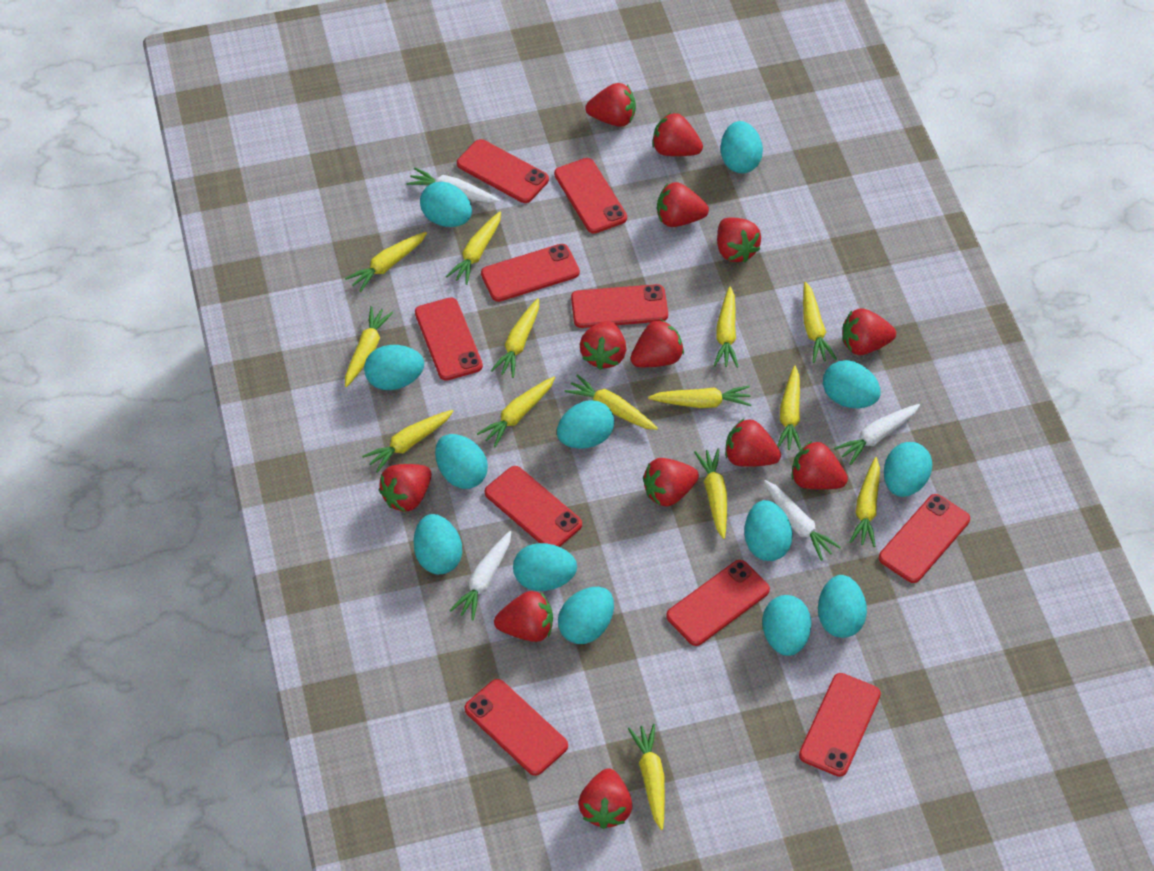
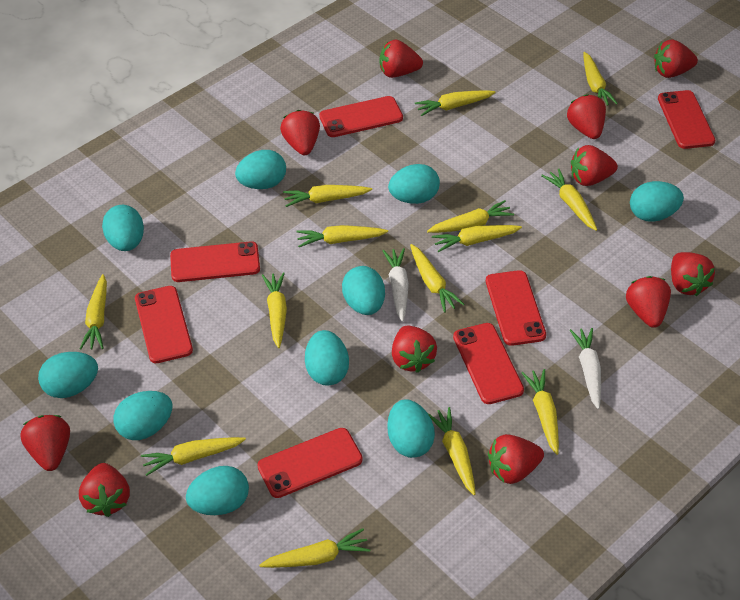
red phone: 10 -> 7
red strawberry: 13 -> 11
turquoise egg: 13 -> 10
white carrot: 4 -> 2

